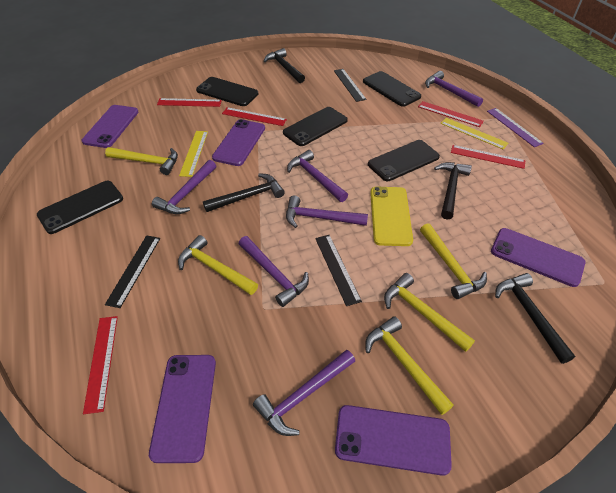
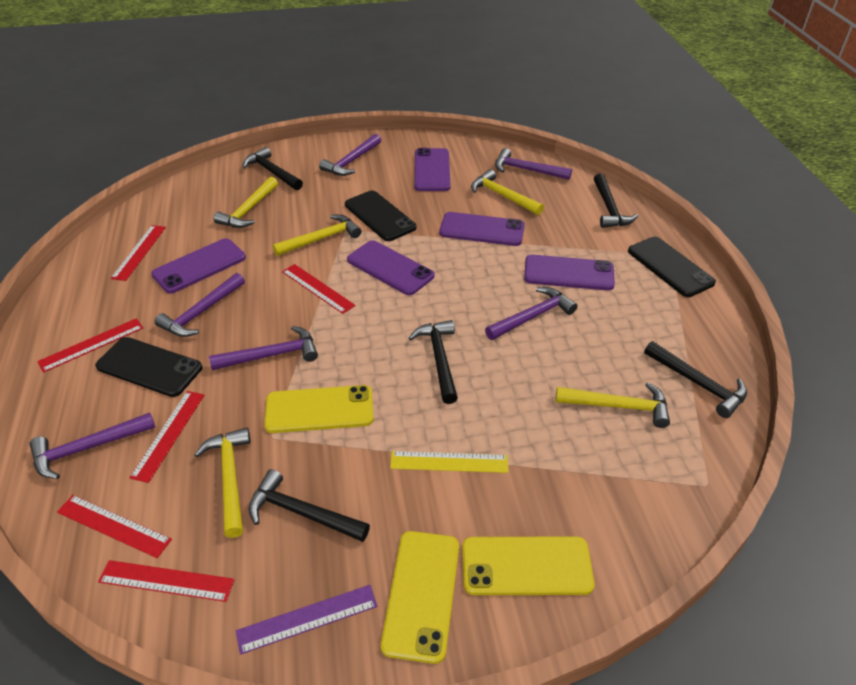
black hammer: 4 -> 5
black phone: 5 -> 3
black ruler: 3 -> 0
red ruler: 5 -> 6
yellow phone: 1 -> 3
yellow ruler: 2 -> 1

